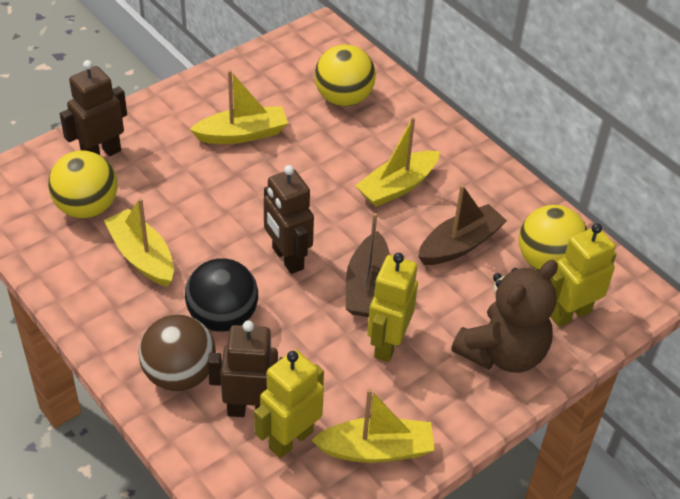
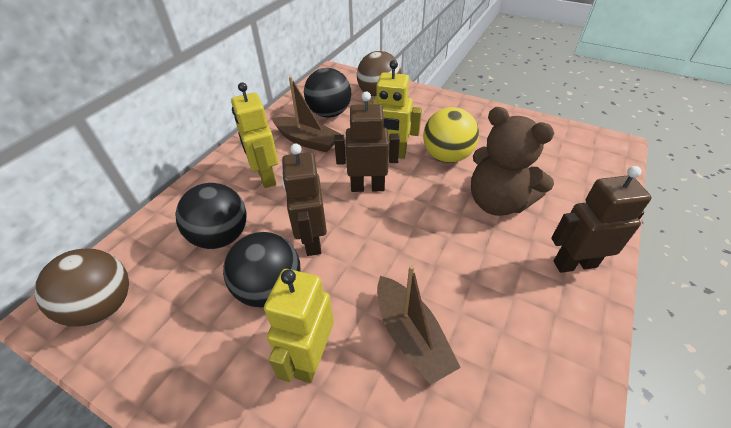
black ball: 1 -> 3
brown ball: 1 -> 2
yellow ball: 3 -> 1
yellow boat: 4 -> 0

